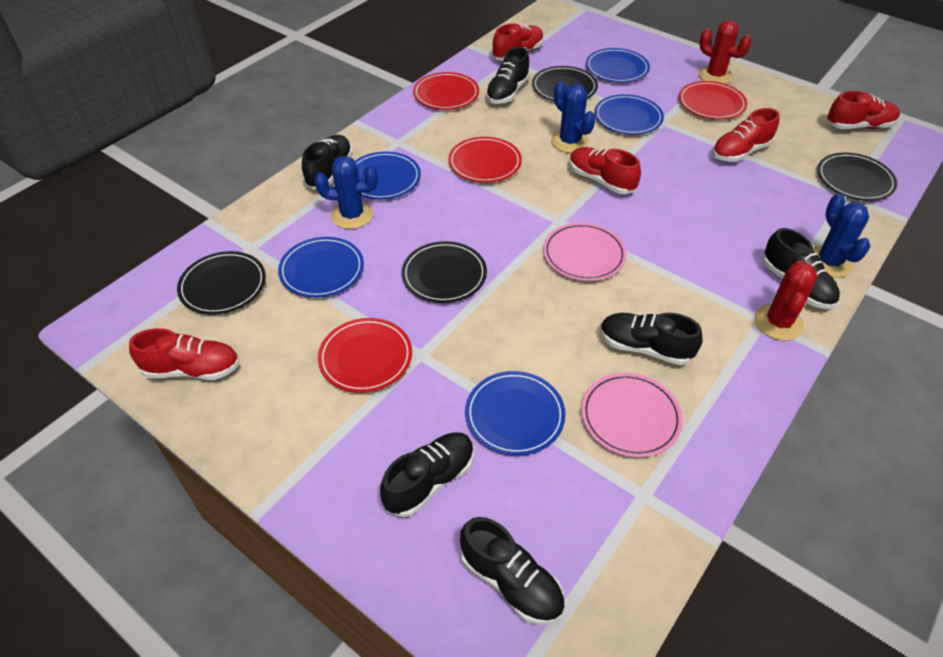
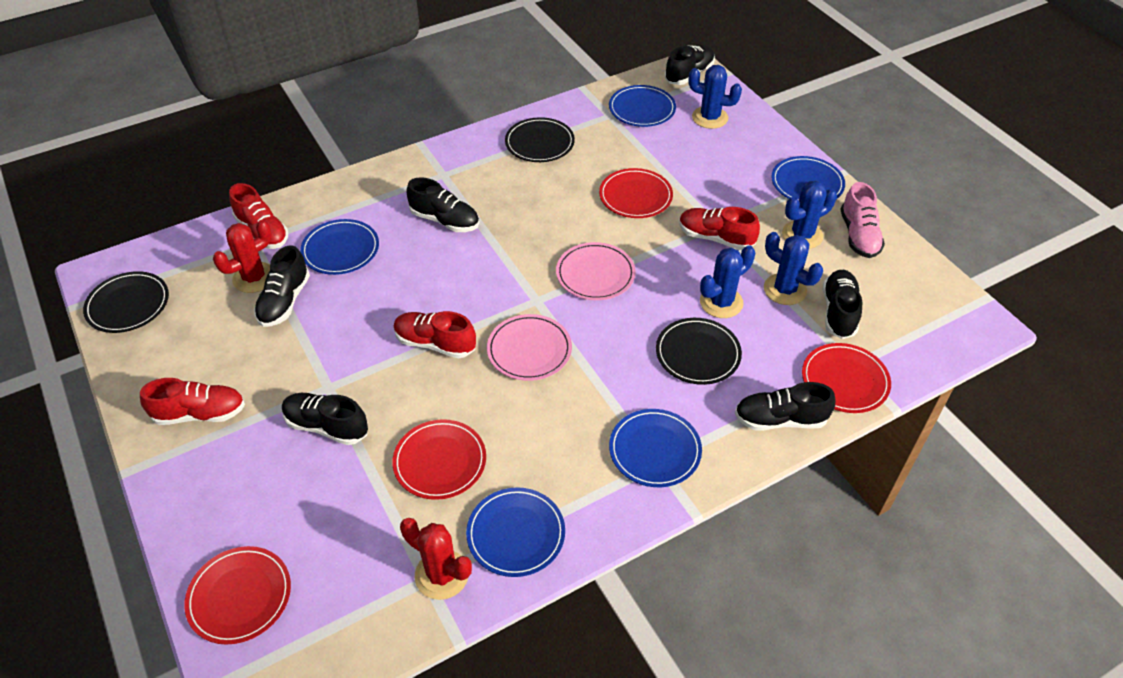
black plate: 4 -> 3
blue cactus: 3 -> 4
pink shoe: 0 -> 1
red shoe: 5 -> 4

